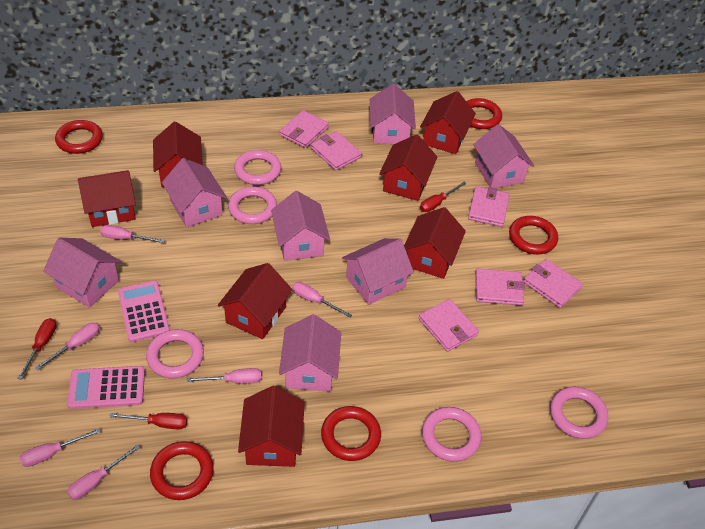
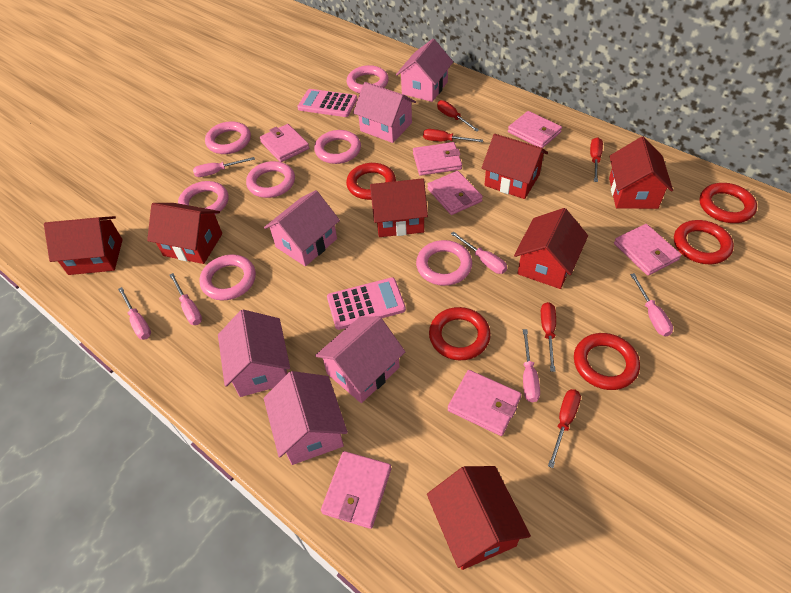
pink house: 7 -> 6
pink ring: 5 -> 7
pink wallet: 6 -> 7
red screwdriver: 3 -> 5

